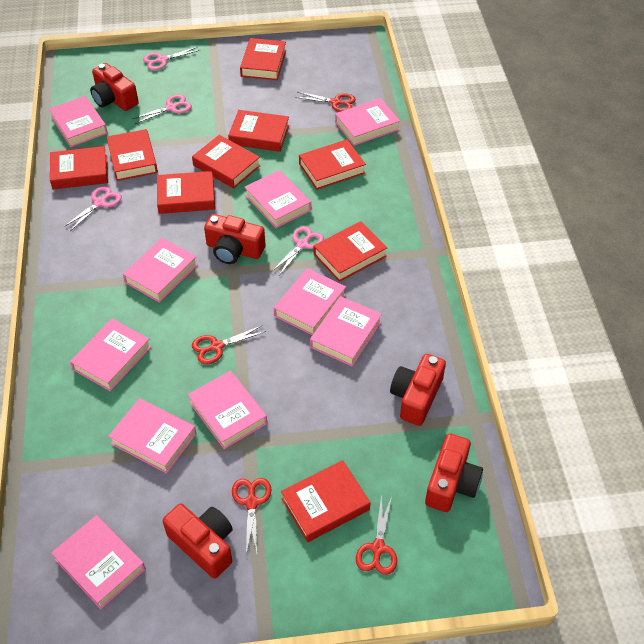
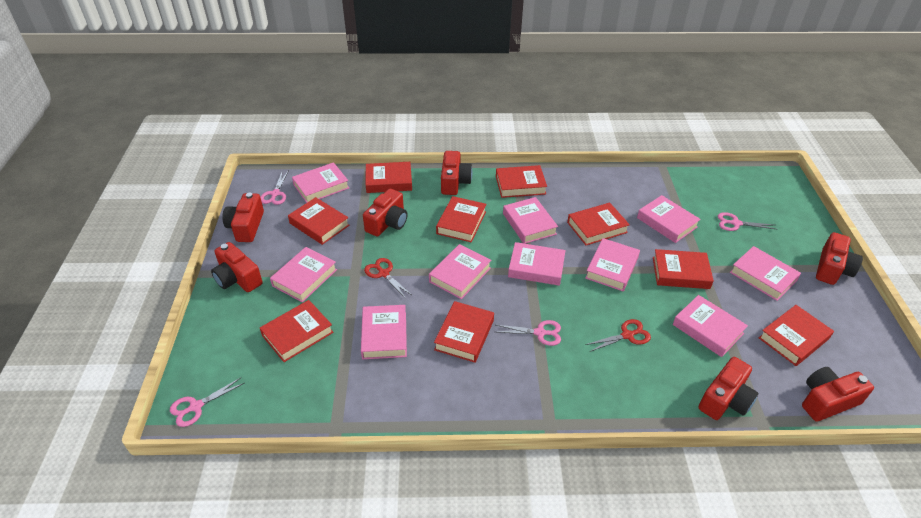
red camera: 5 -> 7
red scissors: 4 -> 2

